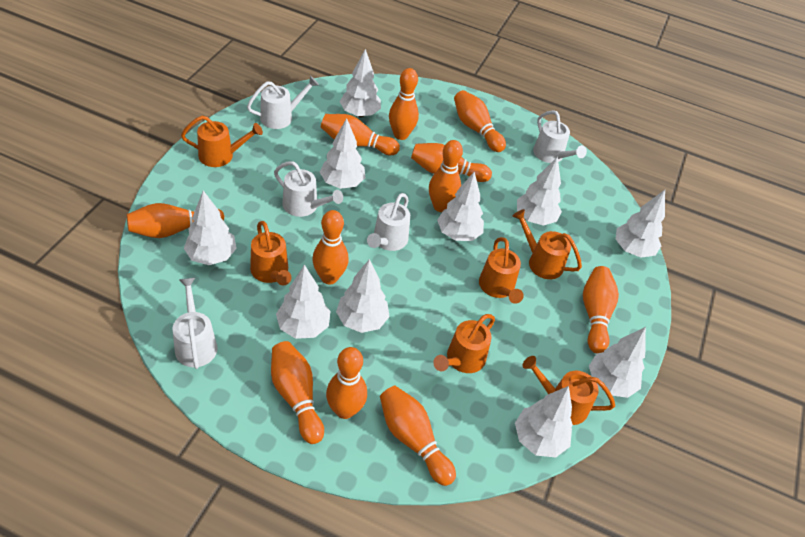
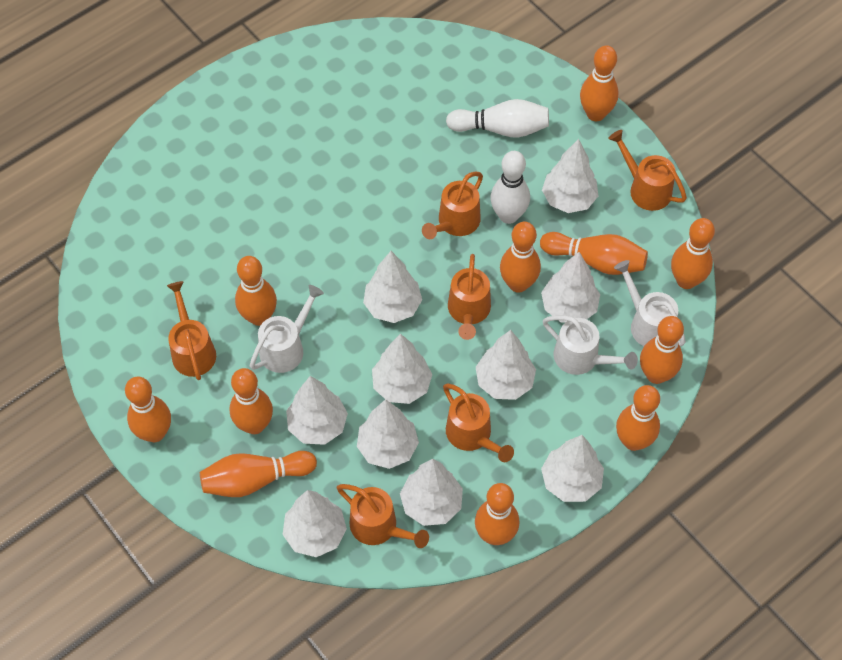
white bowling pin: 0 -> 2
white watering can: 5 -> 3

